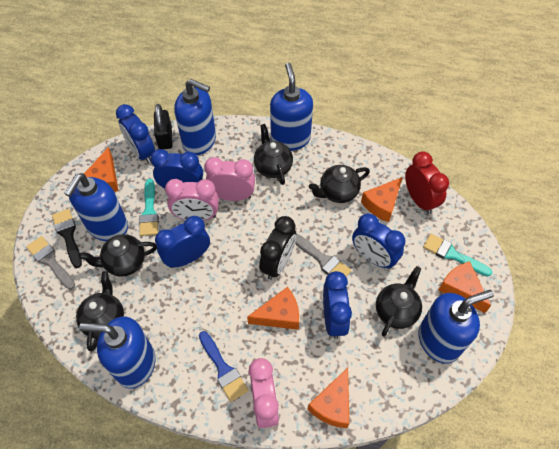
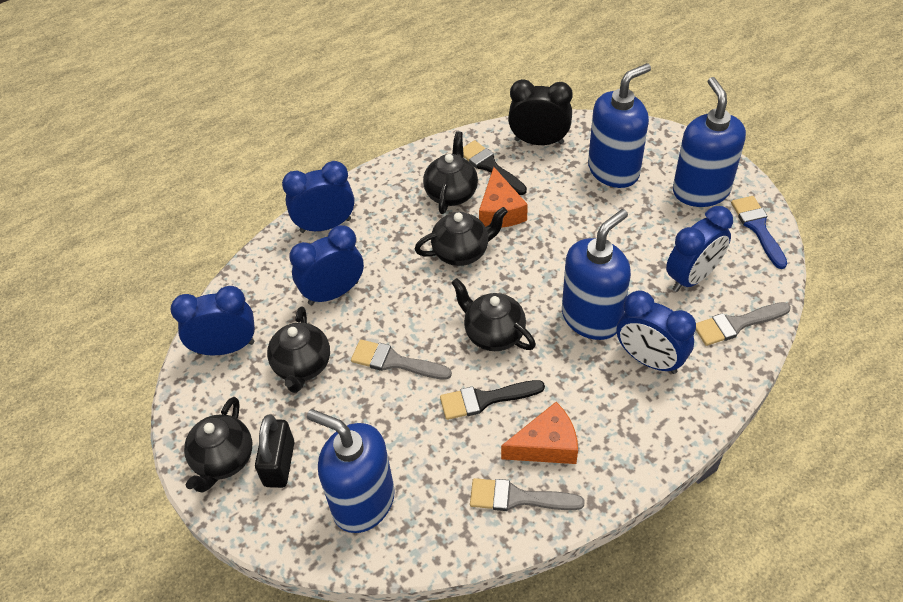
black brush: 1 -> 2
blue soap dispenser: 5 -> 4
grey brush: 2 -> 3
orange cheese: 5 -> 2
pink clock: 3 -> 0
red clock: 1 -> 0
turquoise brush: 2 -> 0

